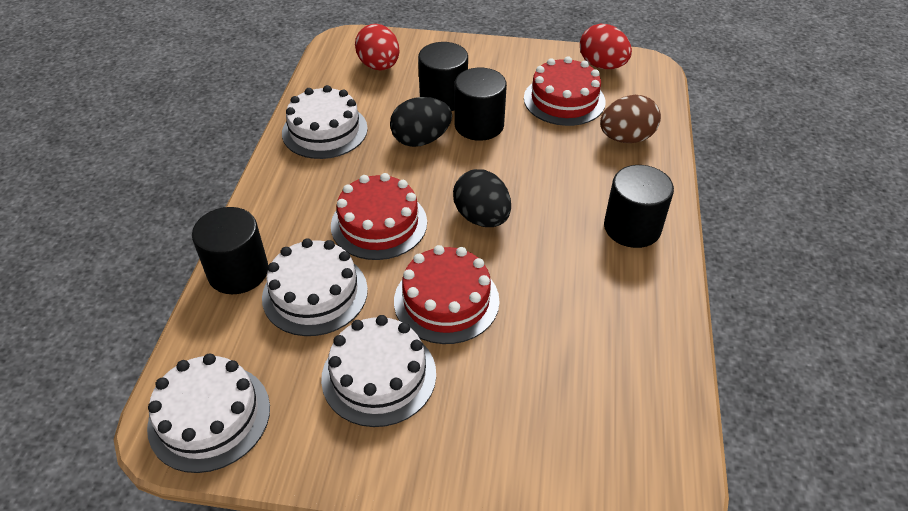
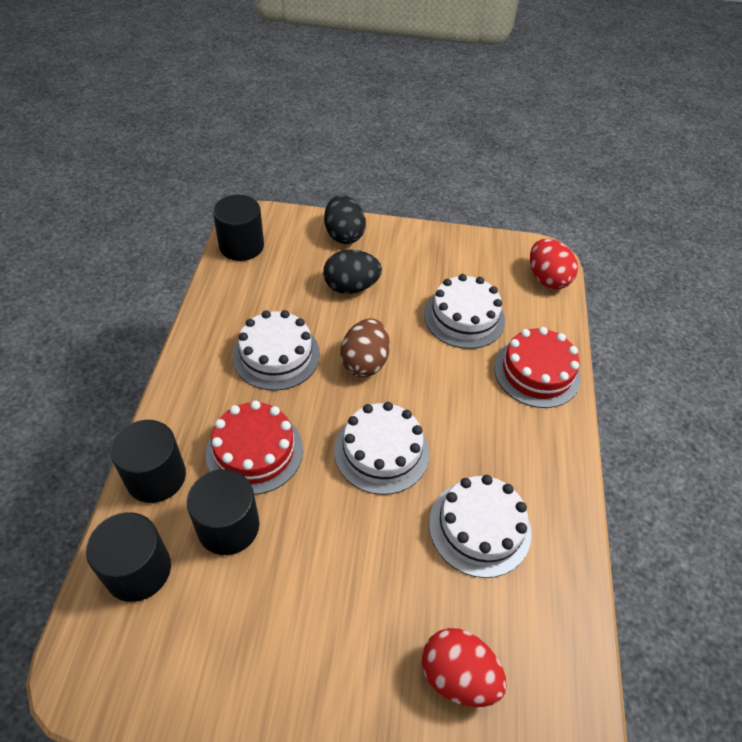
red cake: 3 -> 2

